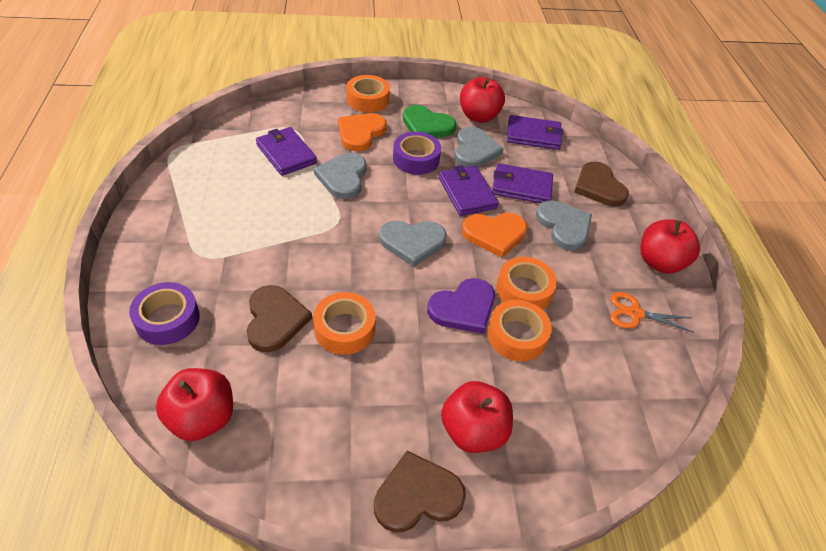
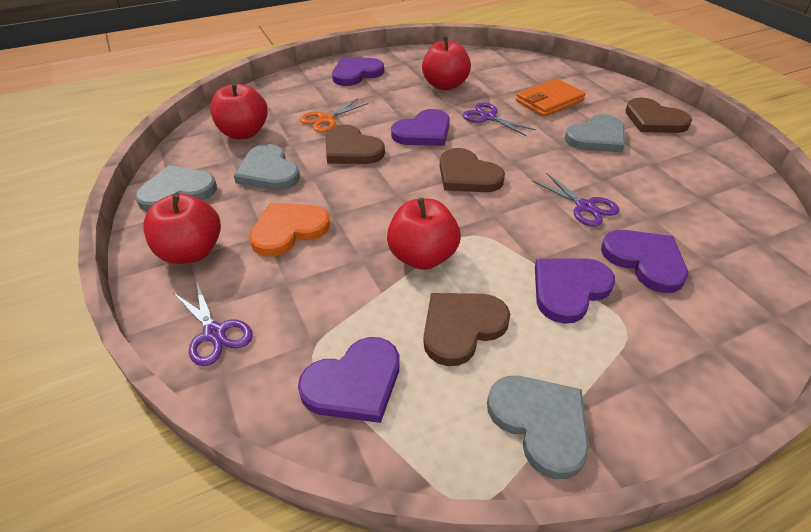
brown heart: 3 -> 4
green heart: 1 -> 0
orange heart: 2 -> 1
orange tape: 4 -> 0
orange wallet: 0 -> 1
purple heart: 1 -> 5
purple scissors: 0 -> 3
purple tape: 2 -> 0
purple wallet: 4 -> 0

